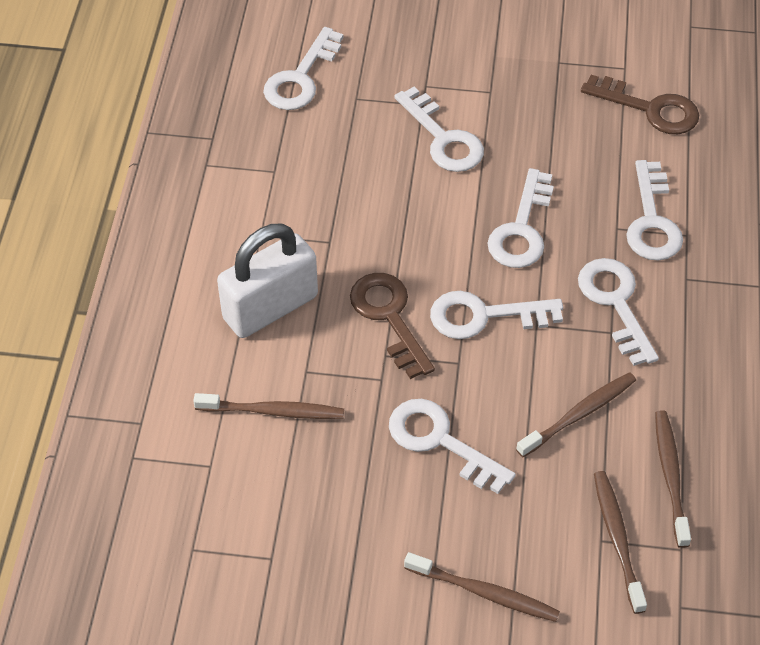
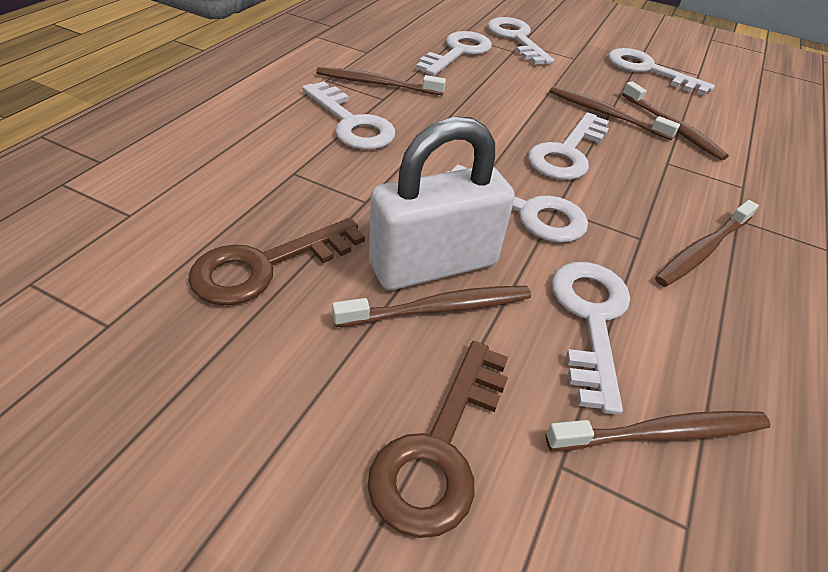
brown toothbrush: 5 -> 6

